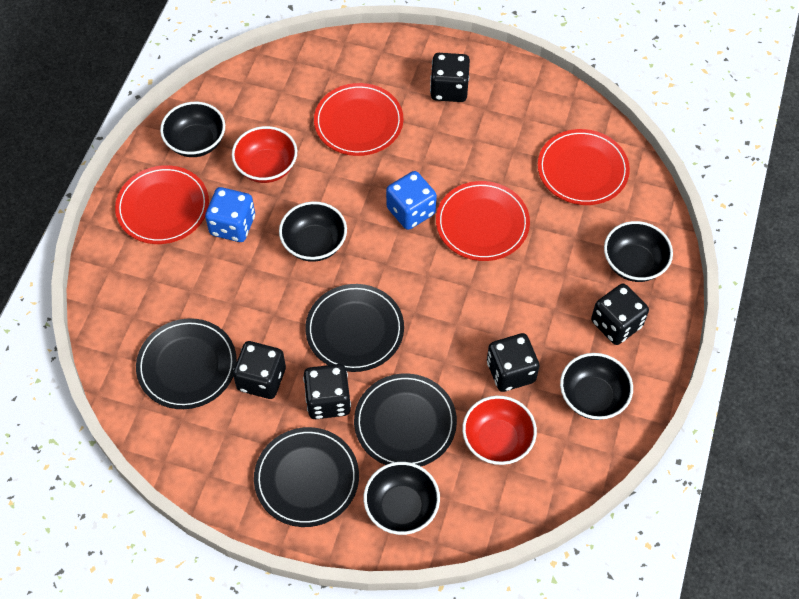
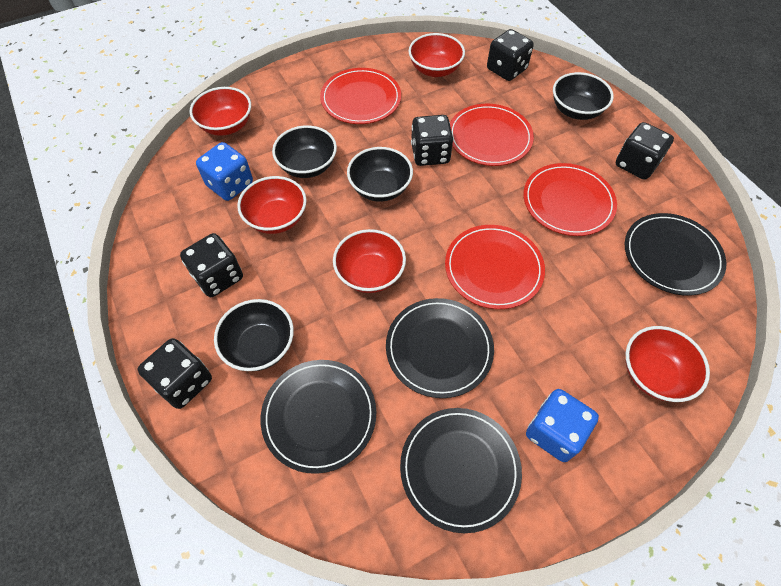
black bowl: 5 -> 4
red bowl: 2 -> 5

